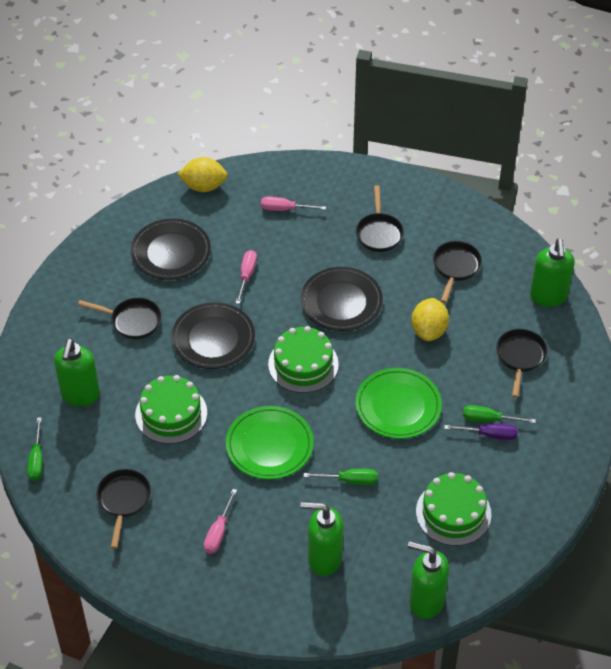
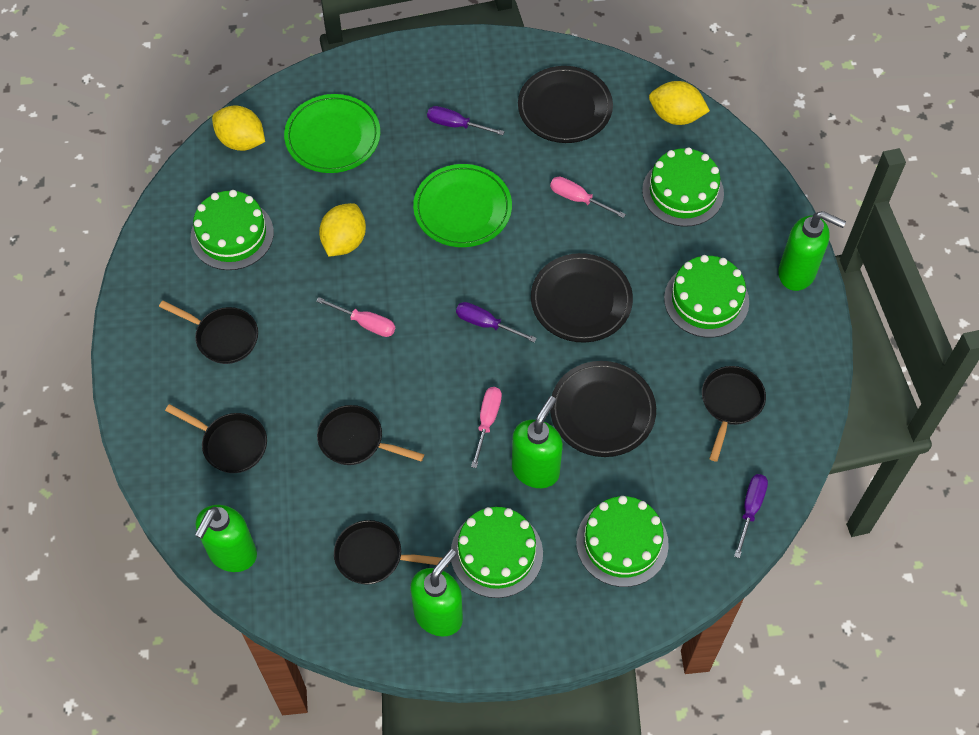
green cake: 3 -> 5
green screwdriver: 3 -> 0
purple screwdriver: 1 -> 3
yellow lemon: 2 -> 3

